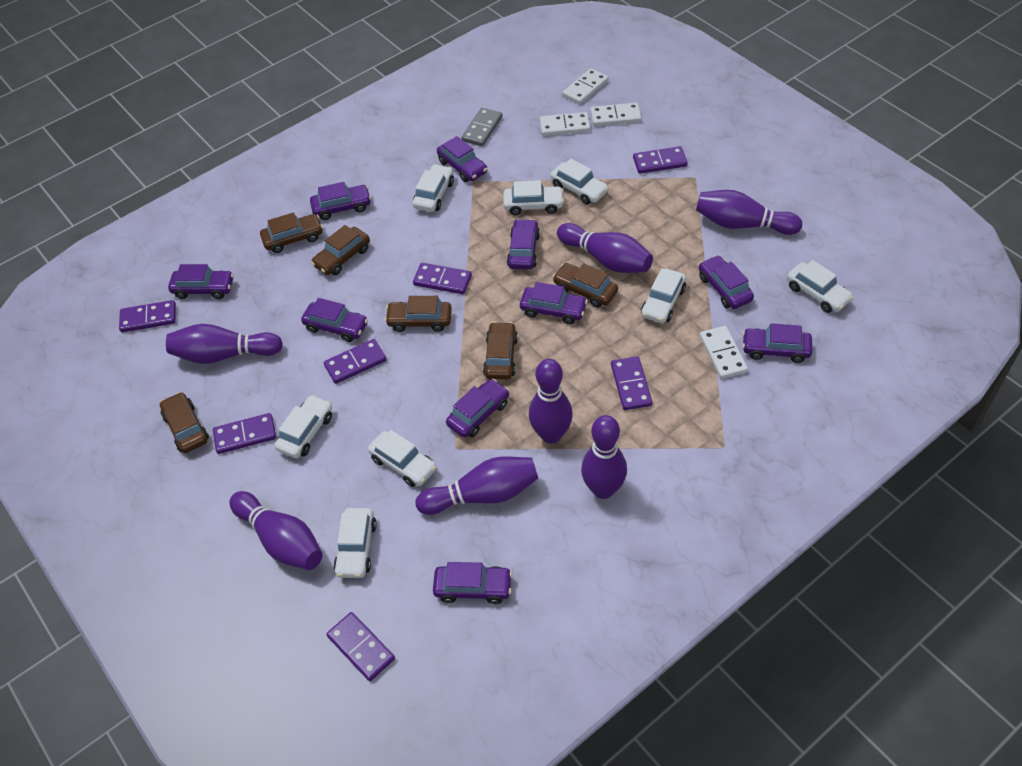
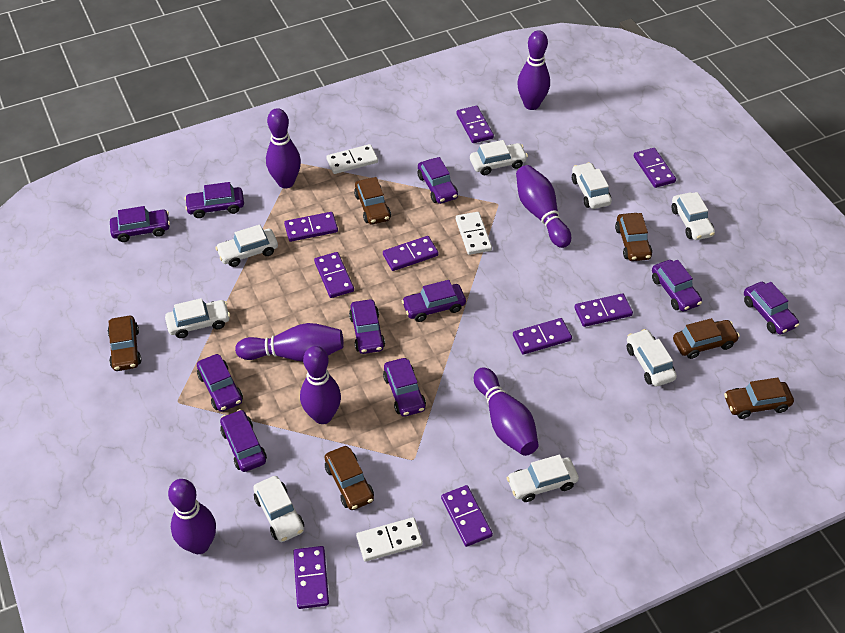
grey domino: 1 -> 0
purple domino: 7 -> 9
white domino: 4 -> 3

